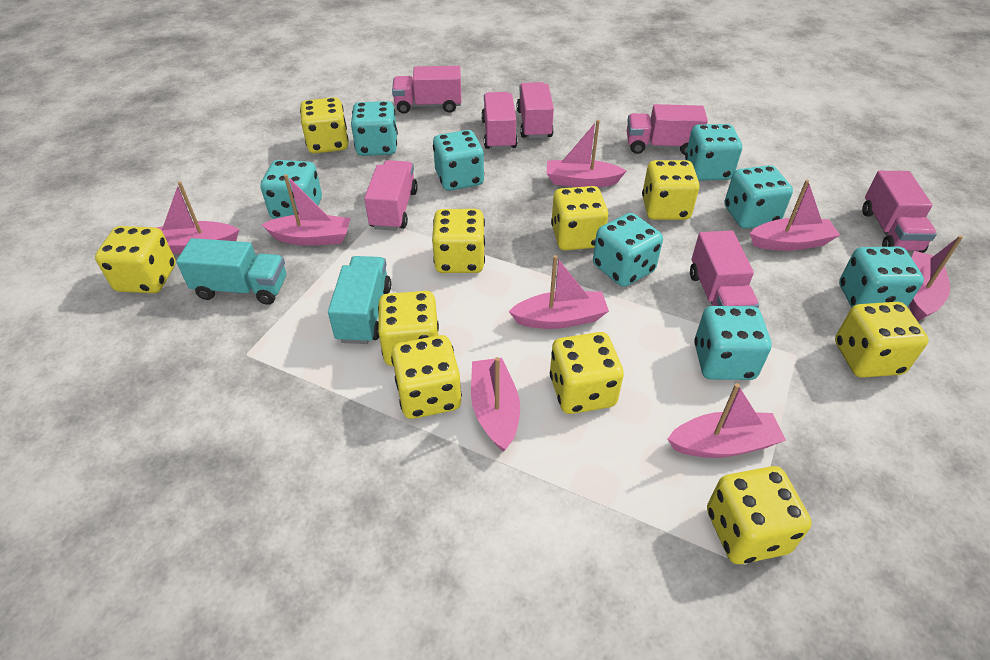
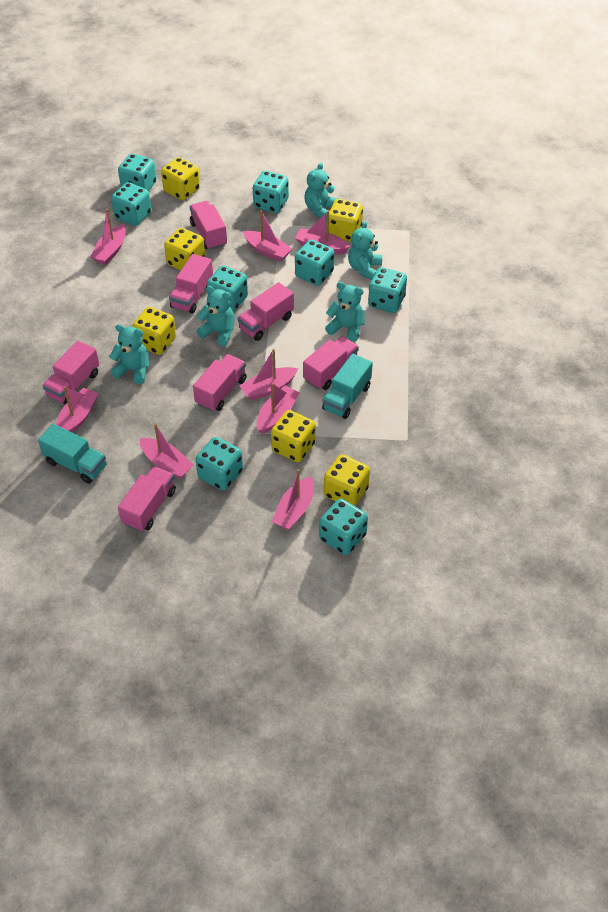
turquoise teddy bear: 0 -> 5
yellow dice: 10 -> 6

